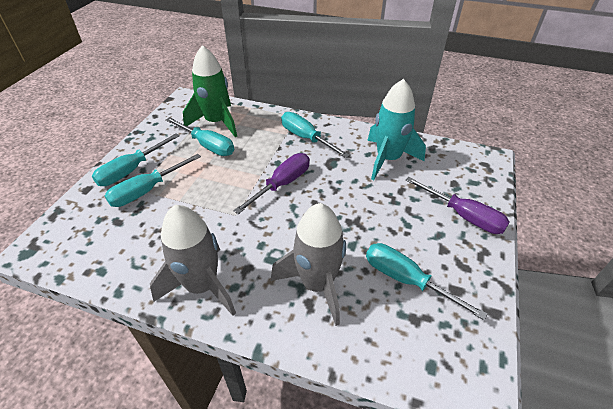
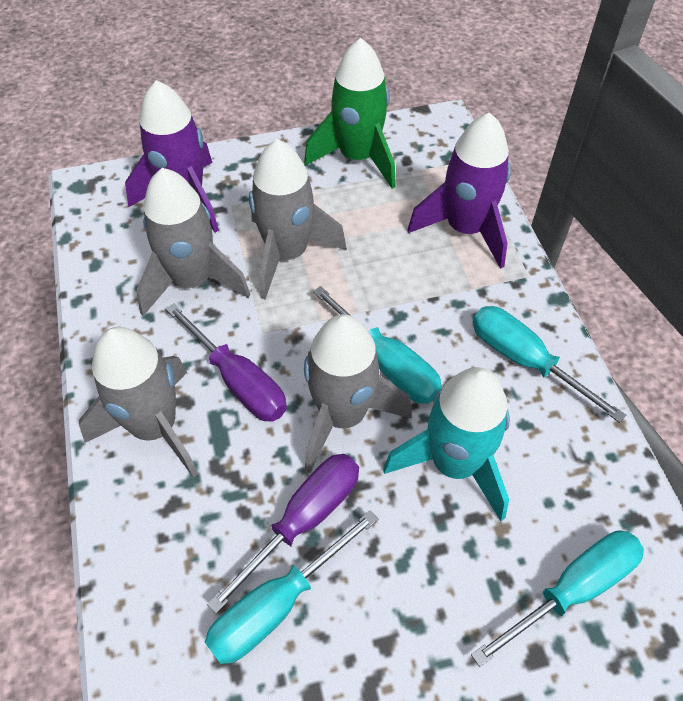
grey rocket: 2 -> 4
purple rocket: 0 -> 2
turquoise screwdriver: 5 -> 4

